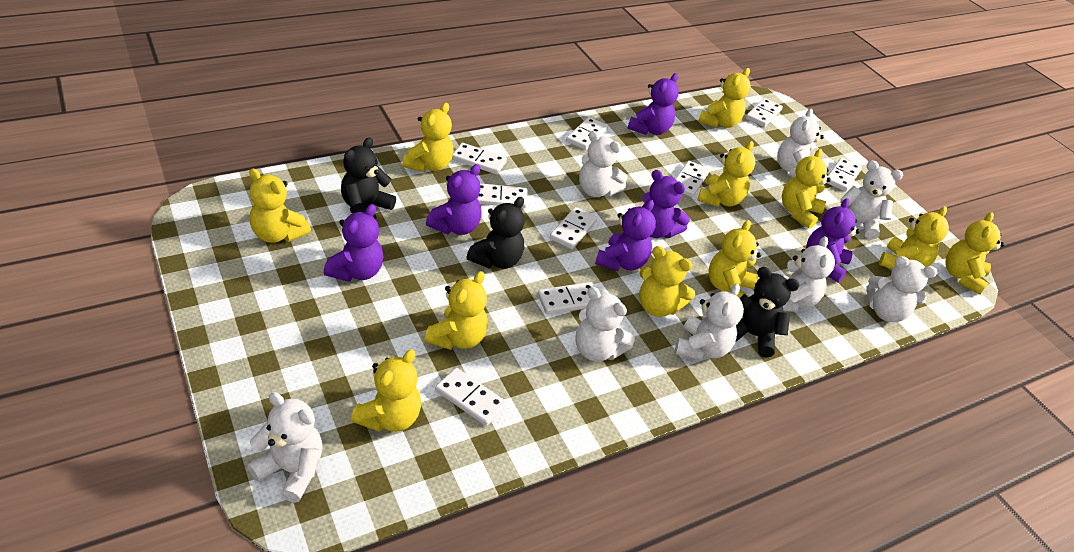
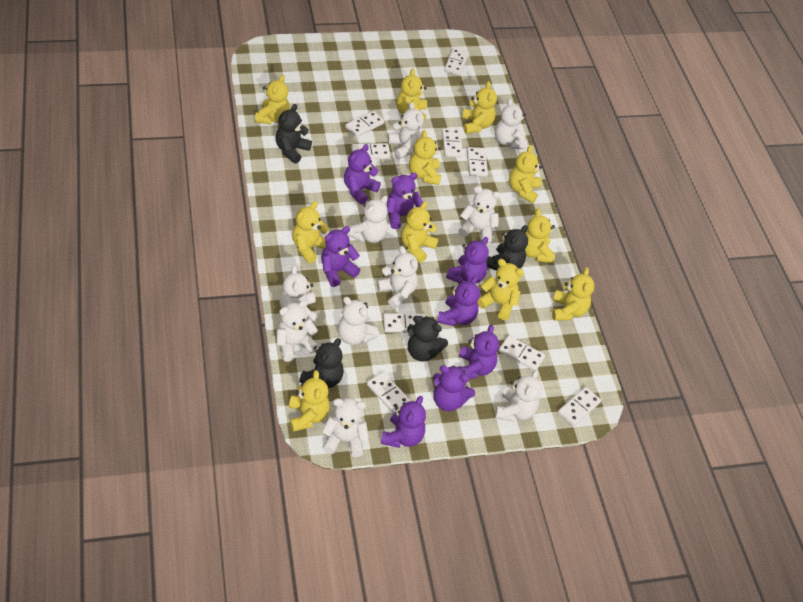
black teddy bear: 3 -> 4
purple teddy bear: 6 -> 8
white teddy bear: 8 -> 10

